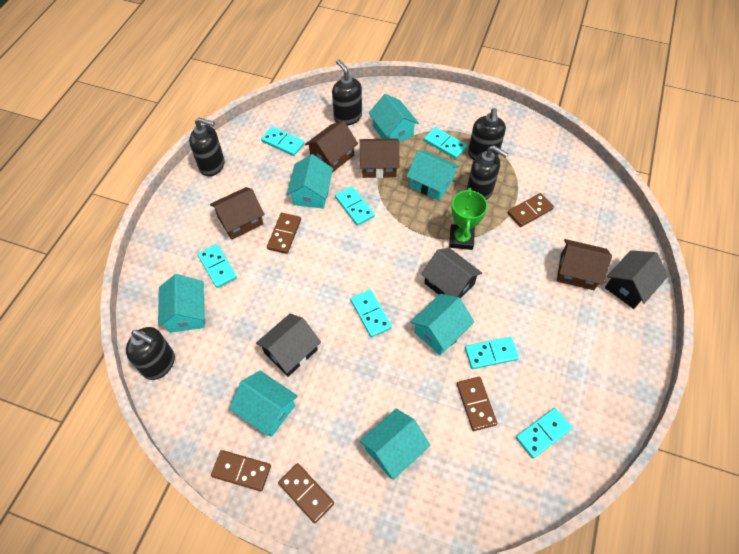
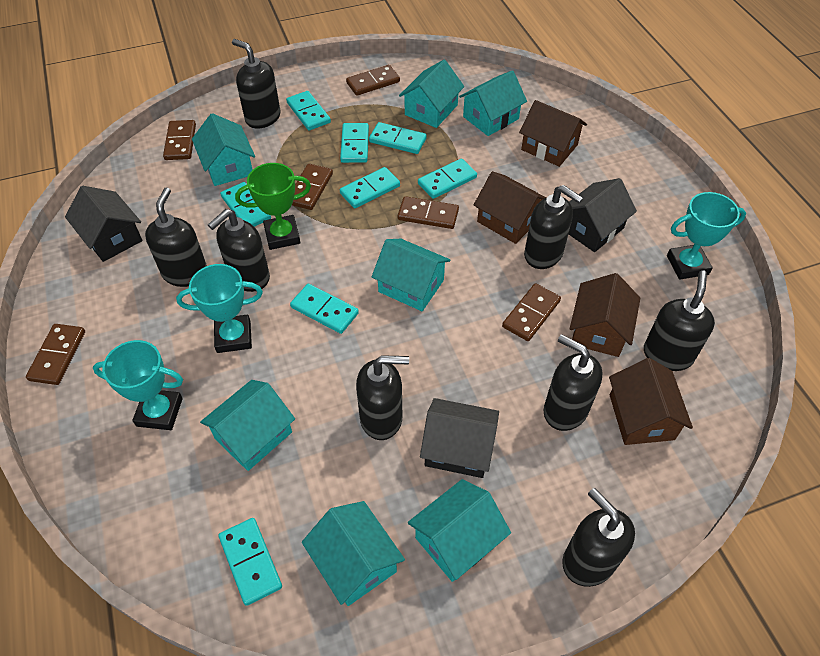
black soap dispenser: 5 -> 8
brown domino: 5 -> 6
turquoise domino: 7 -> 8
turquoise trophy: 0 -> 3

